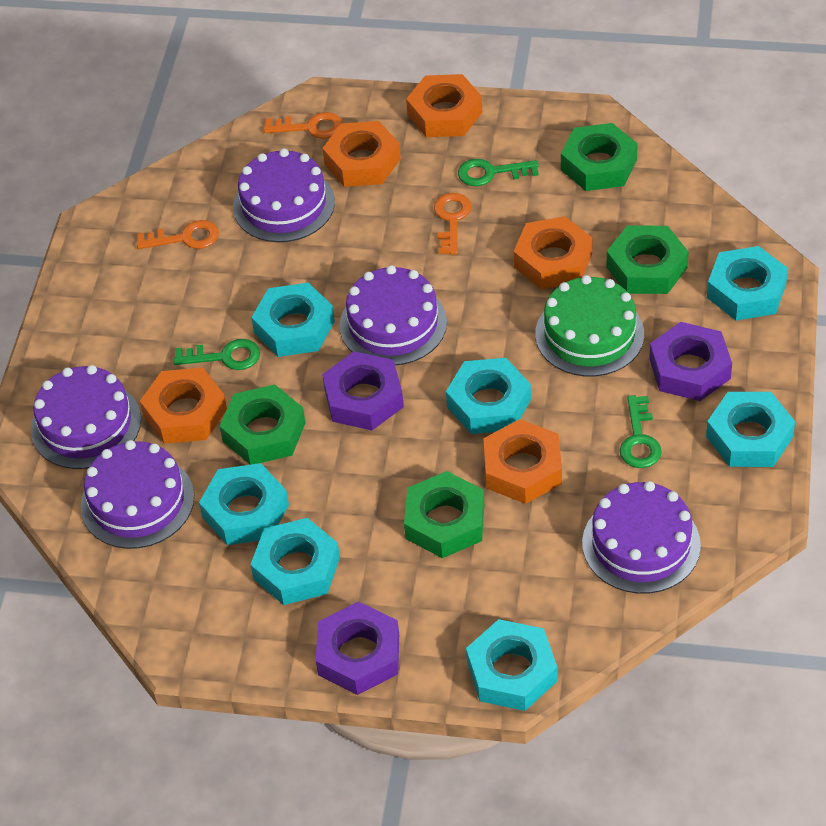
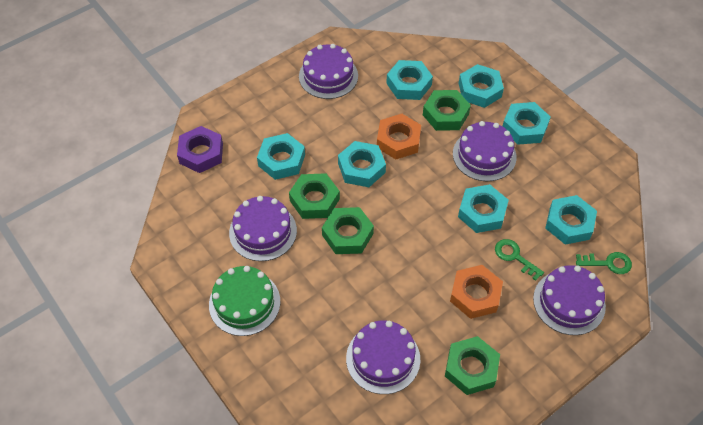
green key: 3 -> 2
orange key: 3 -> 0
orange nut: 5 -> 2
purple nut: 3 -> 1

